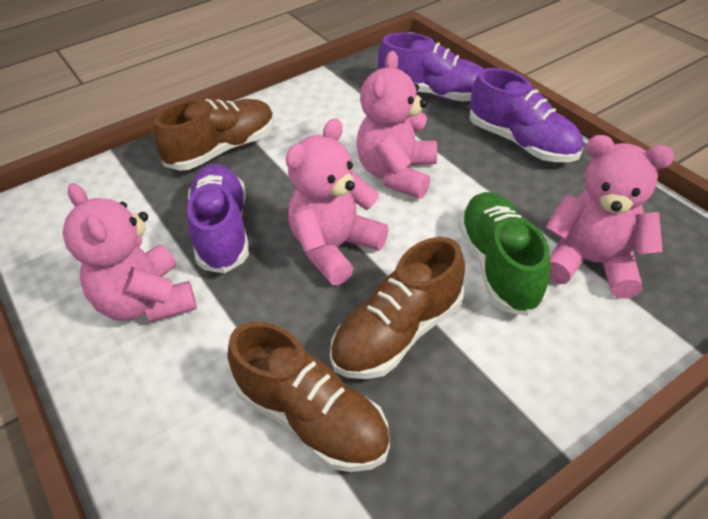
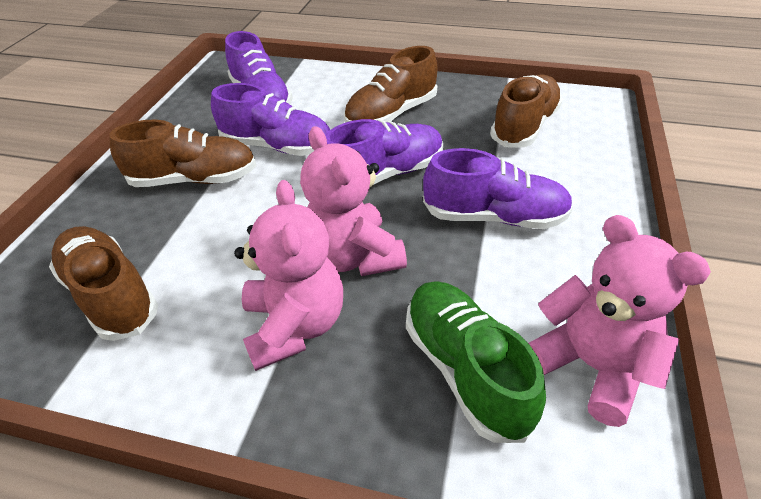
brown shoe: 3 -> 4
pink teddy bear: 4 -> 3
purple shoe: 3 -> 4

